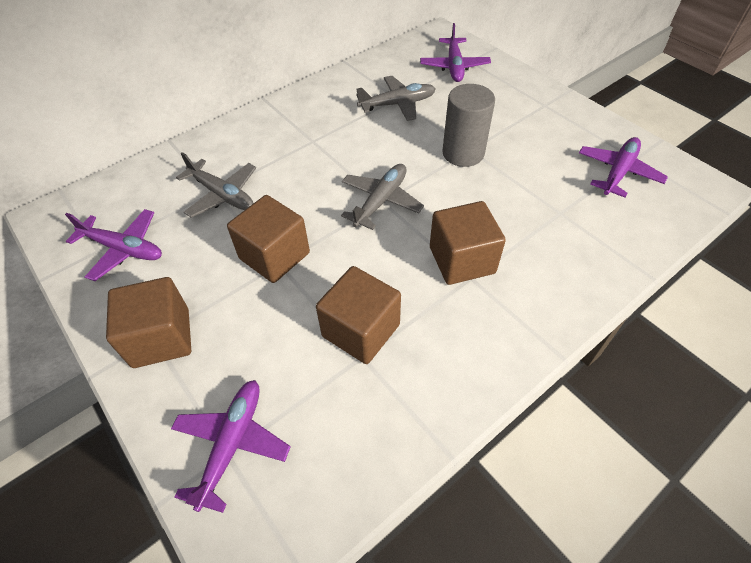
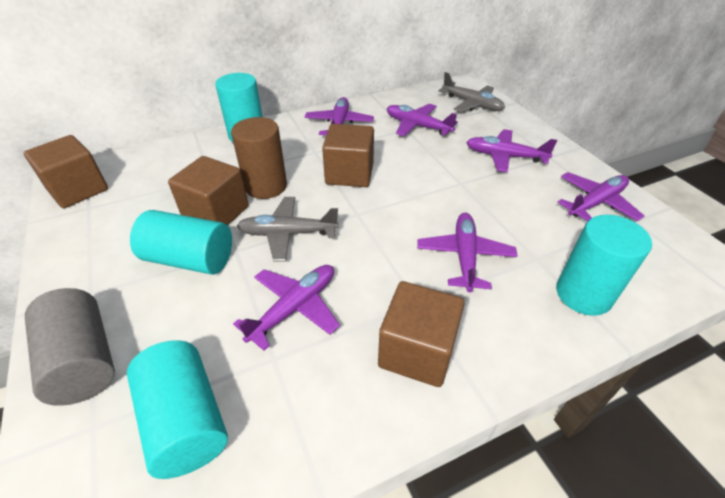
brown cylinder: 0 -> 1
grey plane: 3 -> 2
purple plane: 4 -> 6
turquoise cylinder: 0 -> 4

